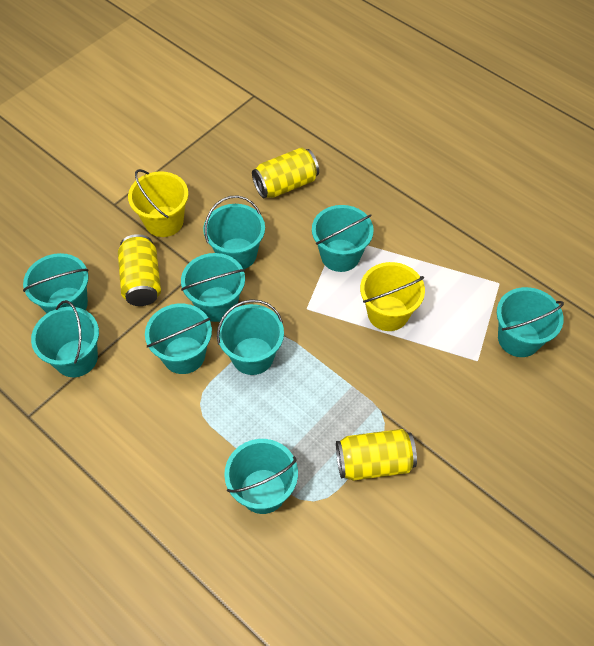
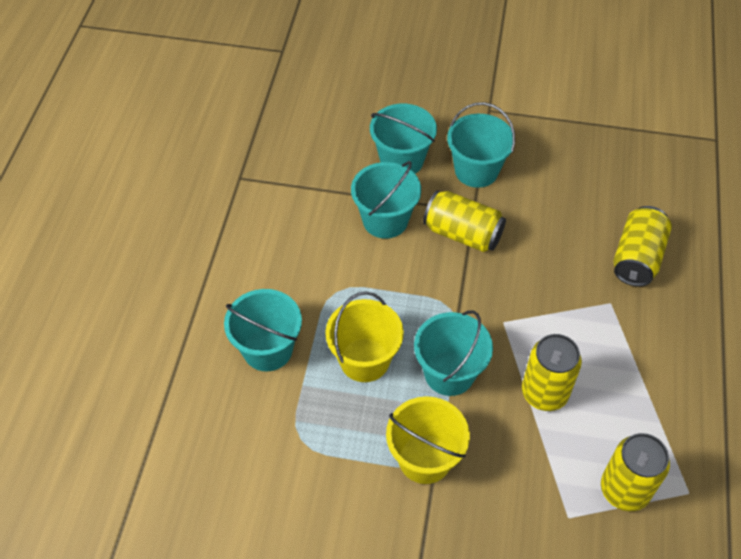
turquoise bucket: 9 -> 5
yellow can: 3 -> 4

